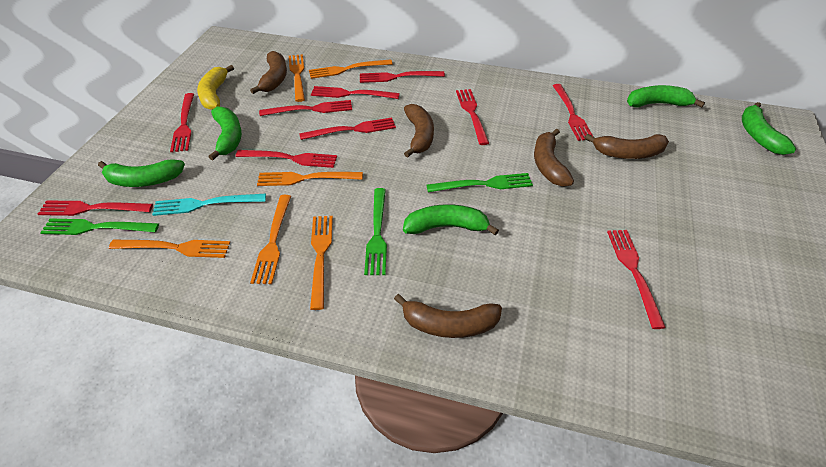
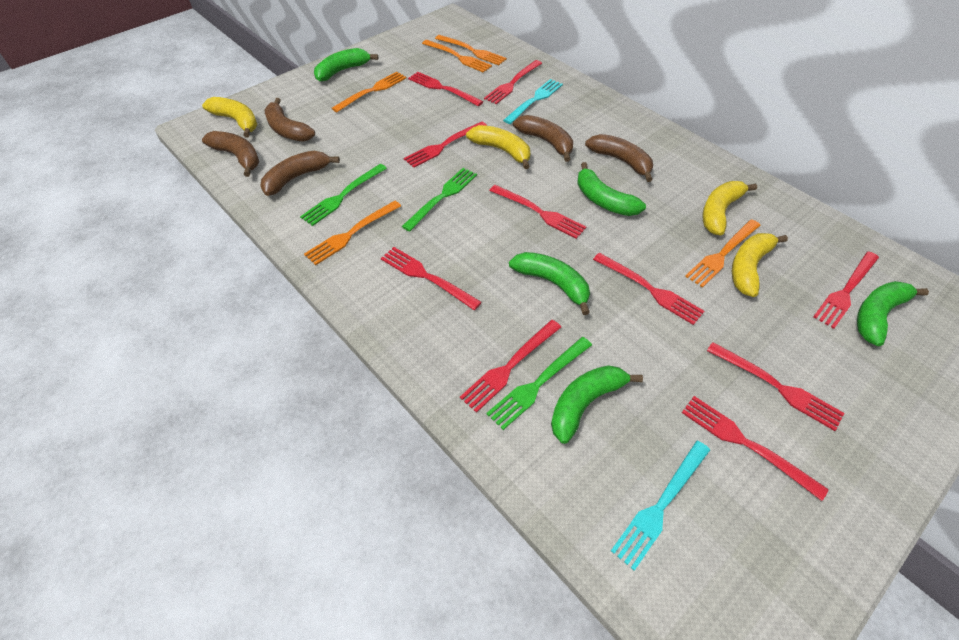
orange fork: 6 -> 5
turquoise fork: 1 -> 2
yellow banana: 1 -> 4

